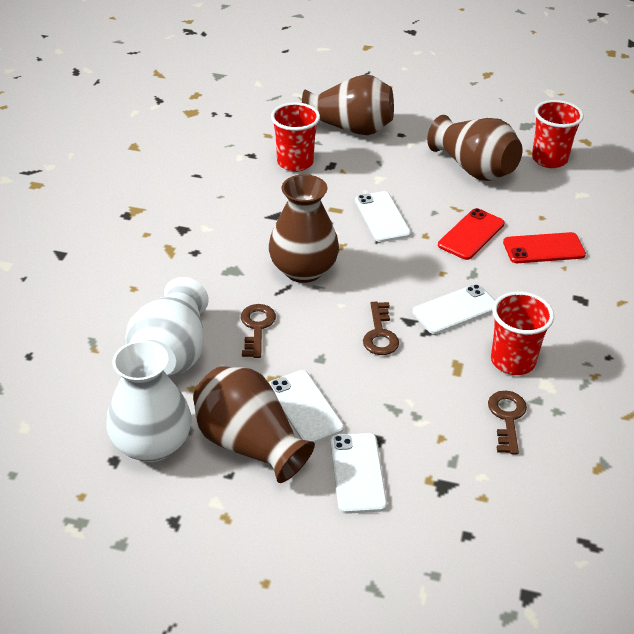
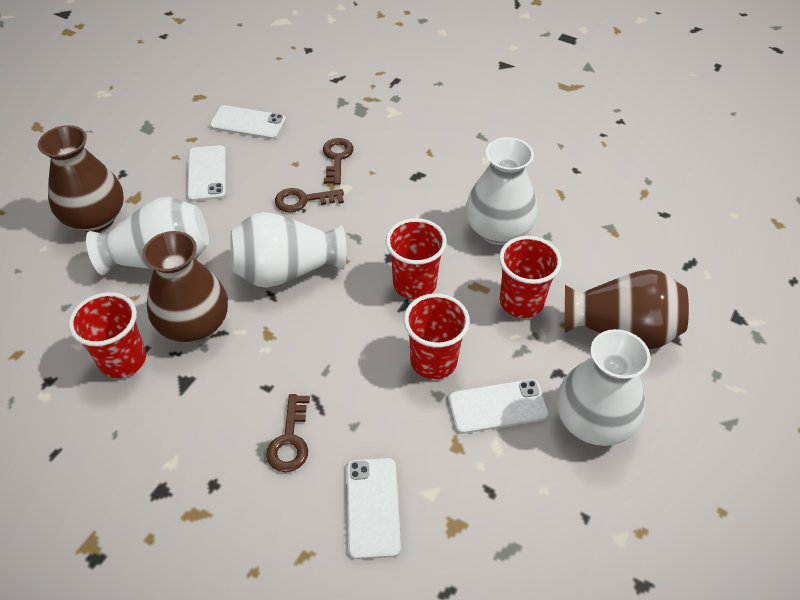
brown vase: 4 -> 3
red cup: 3 -> 4
red phone: 2 -> 0
white vase: 2 -> 4

